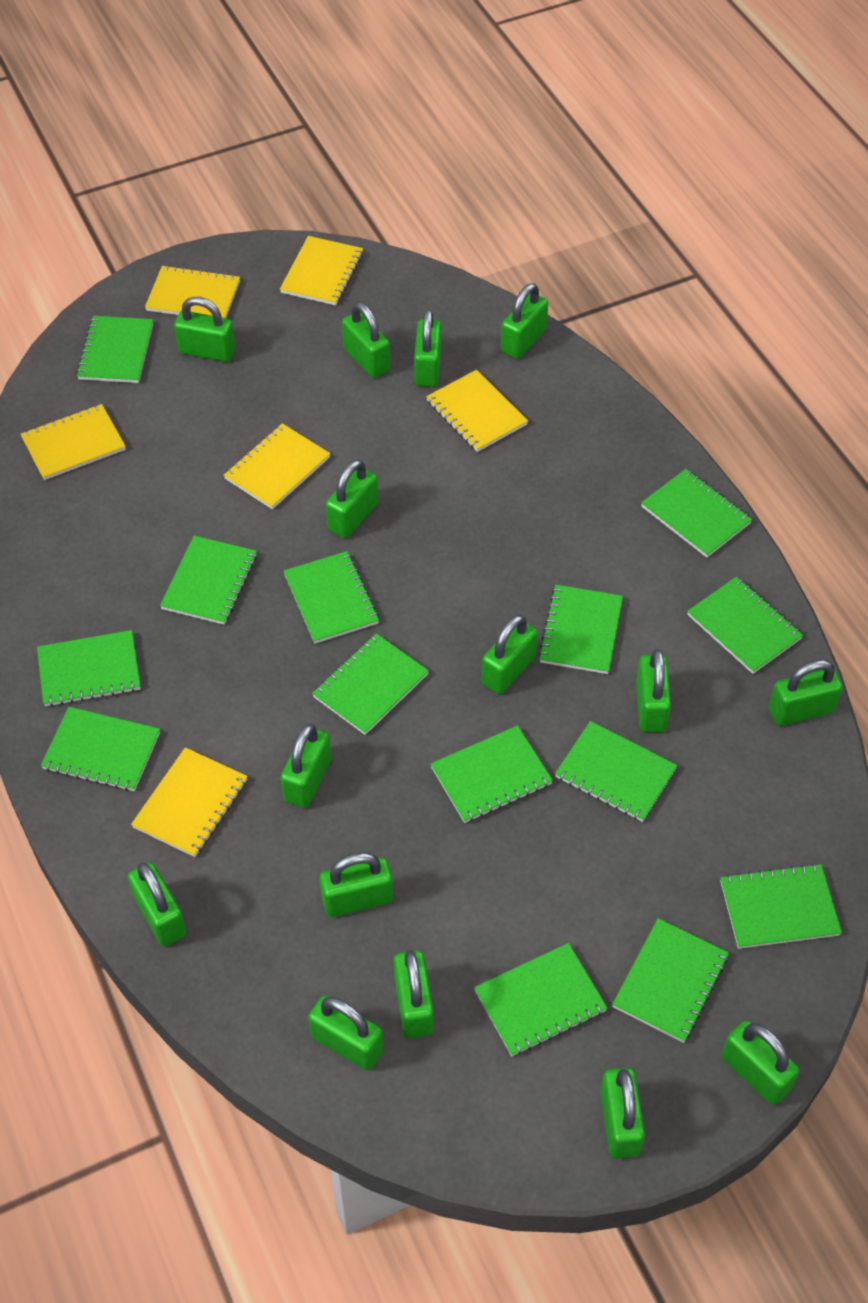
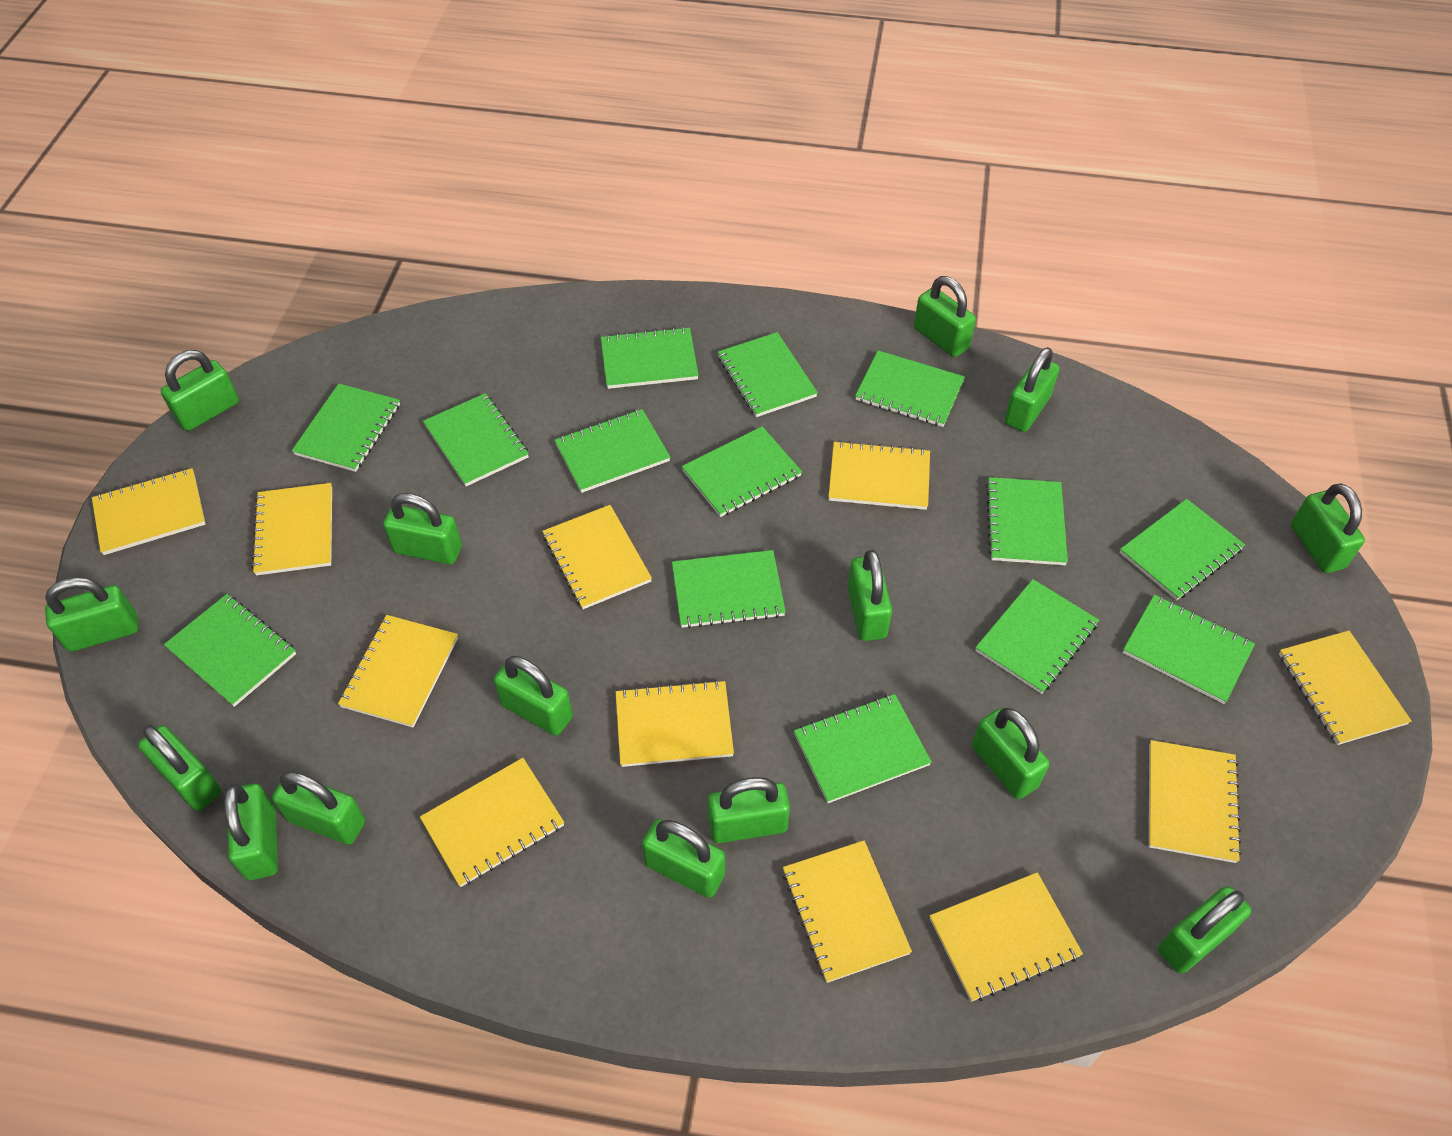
yellow notebook: 6 -> 11

